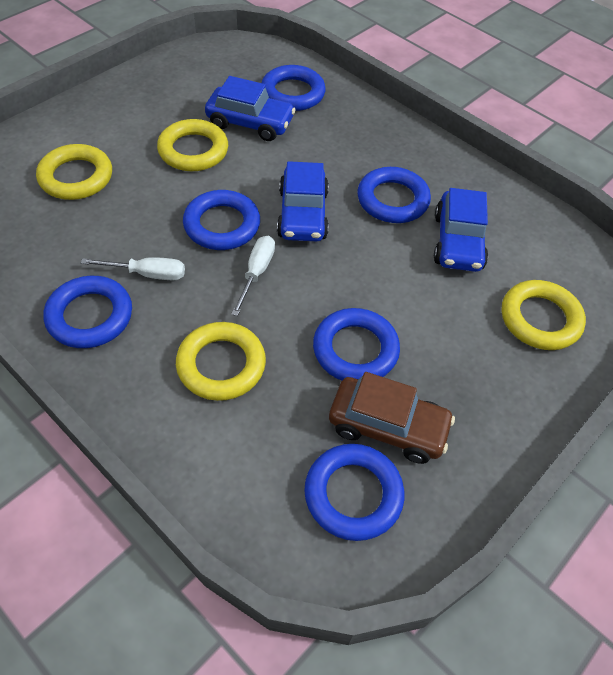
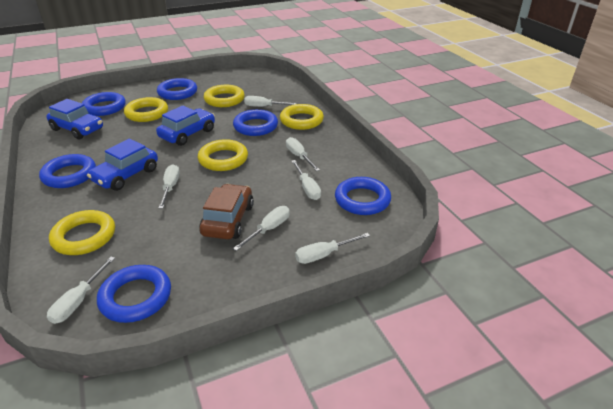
white screwdriver: 2 -> 7
yellow ring: 4 -> 5

